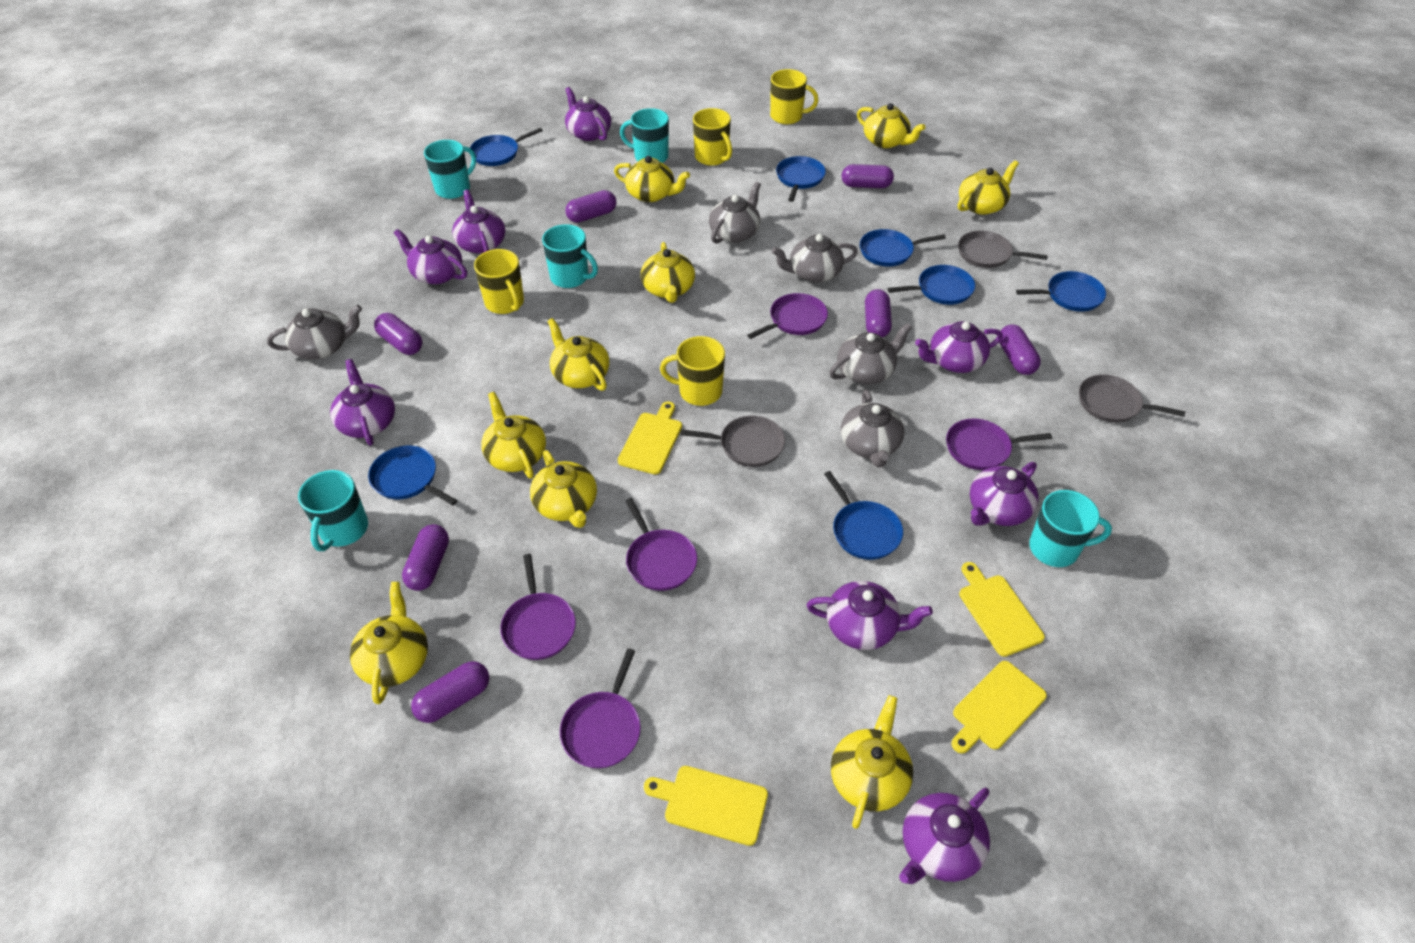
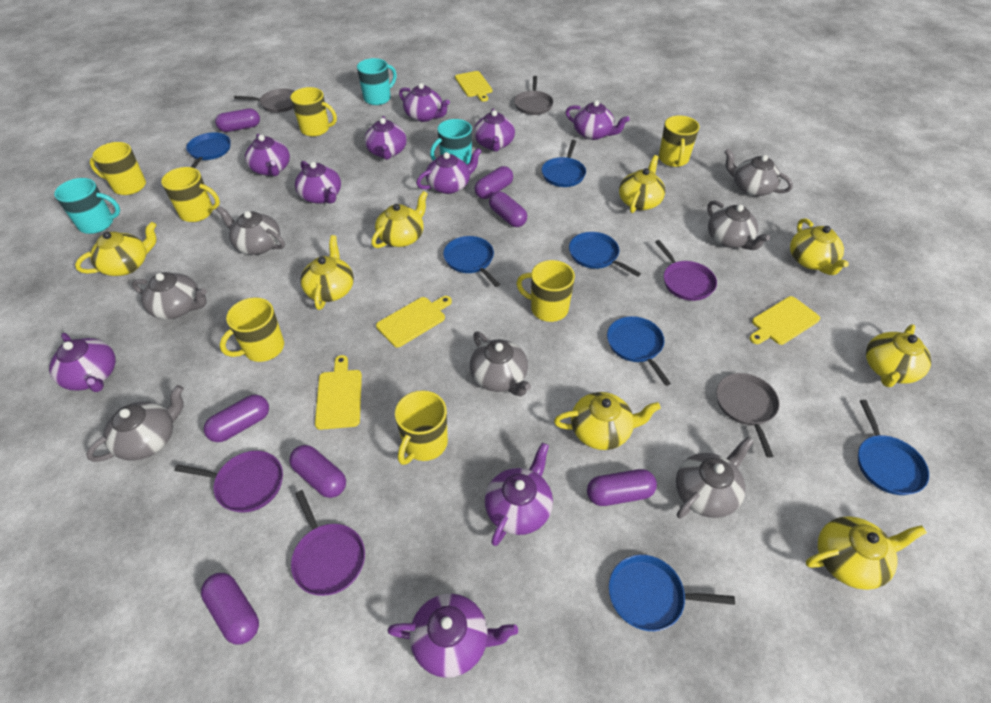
grey teapot: 5 -> 7
purple pan: 5 -> 3
purple teapot: 8 -> 10
turquoise mug: 5 -> 3
yellow mug: 4 -> 7
yellow teapot: 9 -> 8

